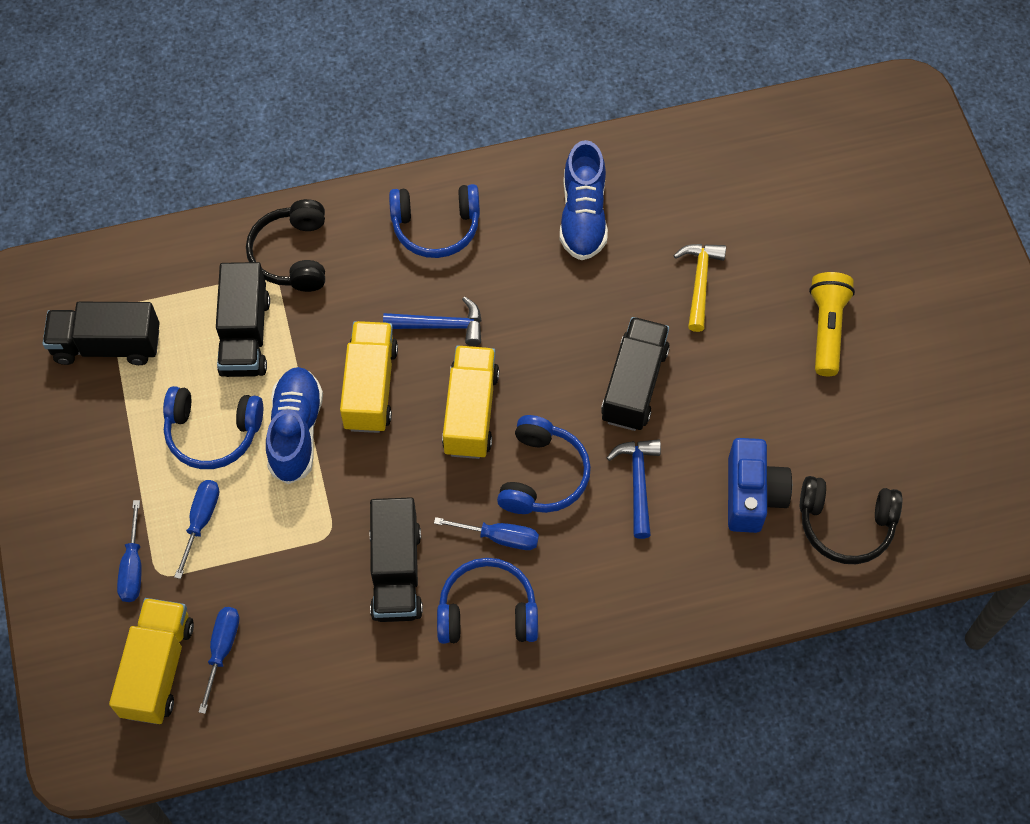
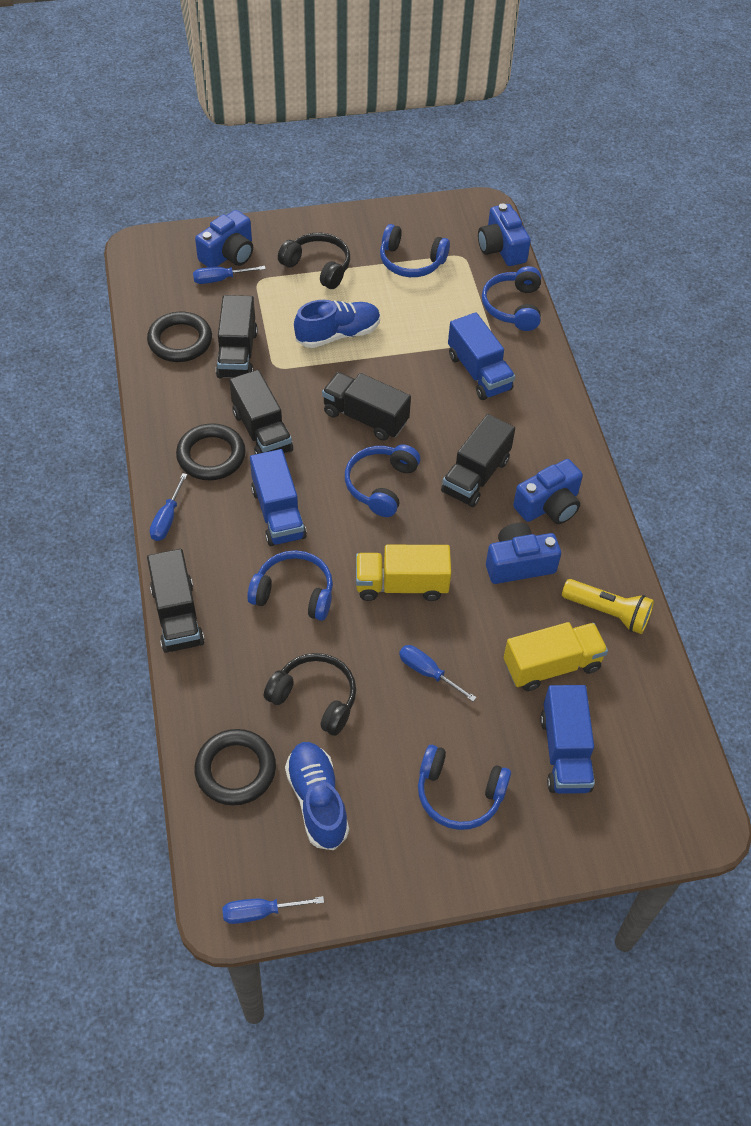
black ring: 0 -> 3
black truck: 4 -> 5
blue camera: 1 -> 4
blue hammer: 2 -> 0
blue headphones: 4 -> 5
blue truck: 0 -> 3
yellow hammer: 1 -> 0
yellow truck: 3 -> 2

